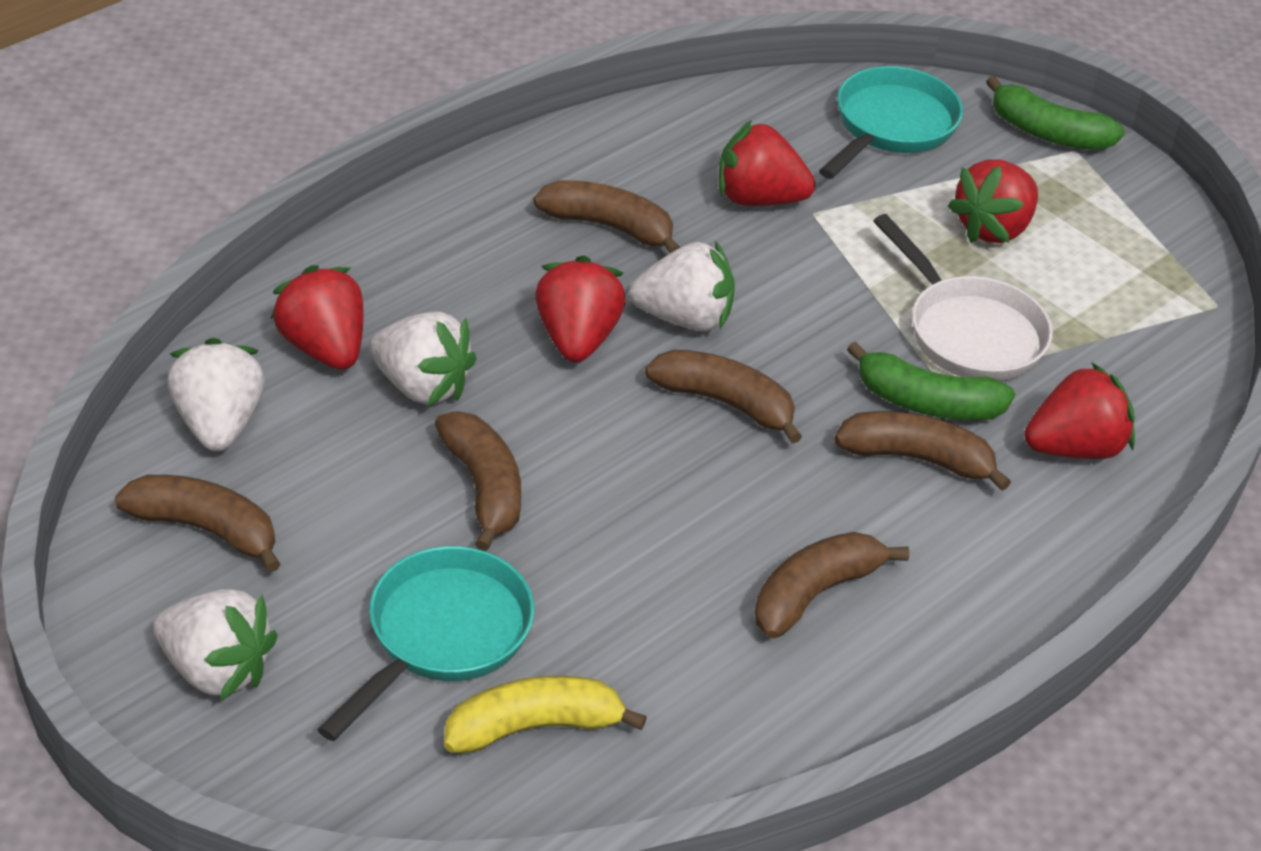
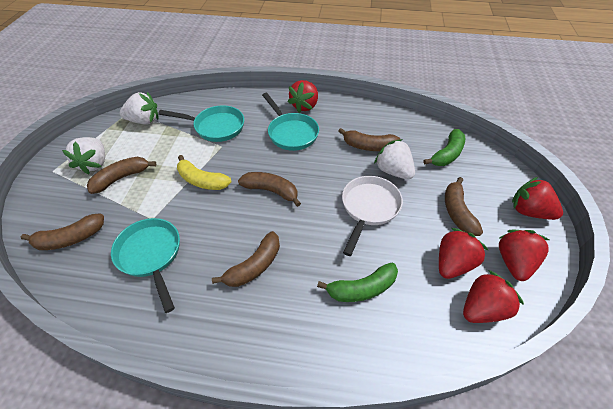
turquoise pan: 2 -> 3
white strawberry: 4 -> 3

